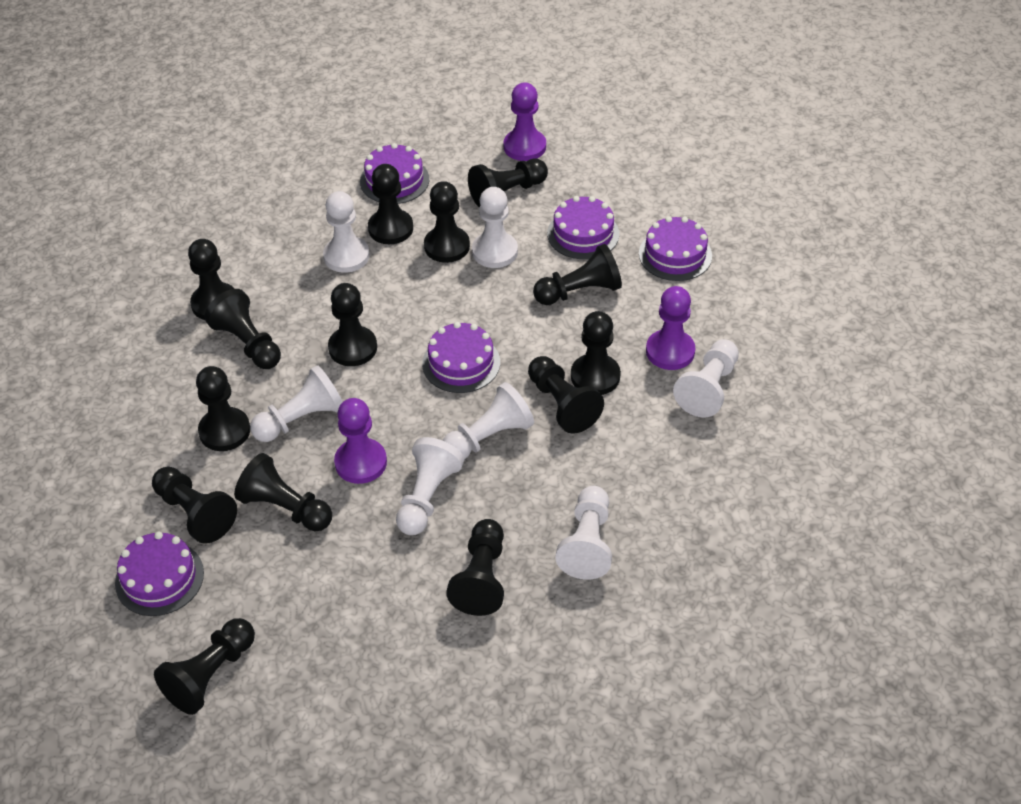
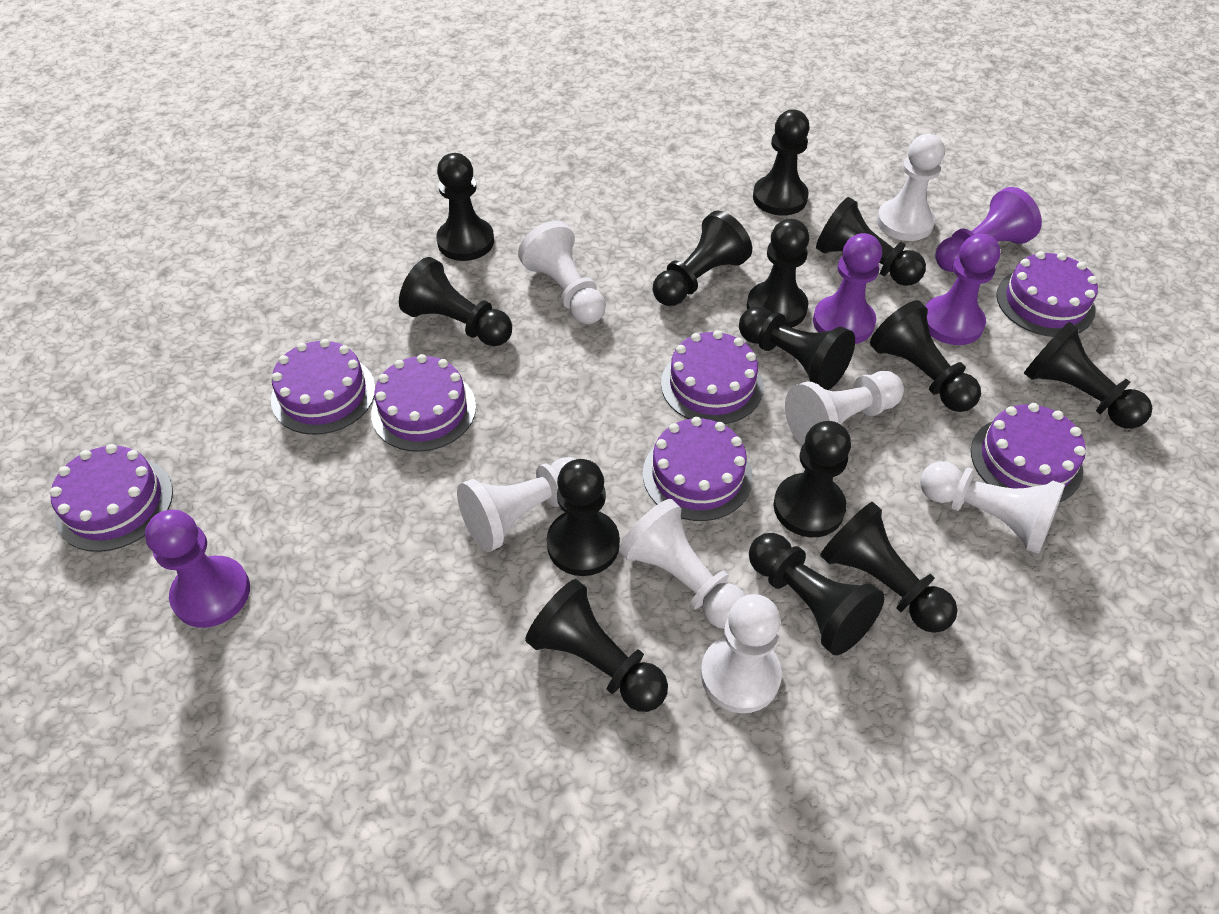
purple cake: 5 -> 7
purple pawn: 3 -> 4

